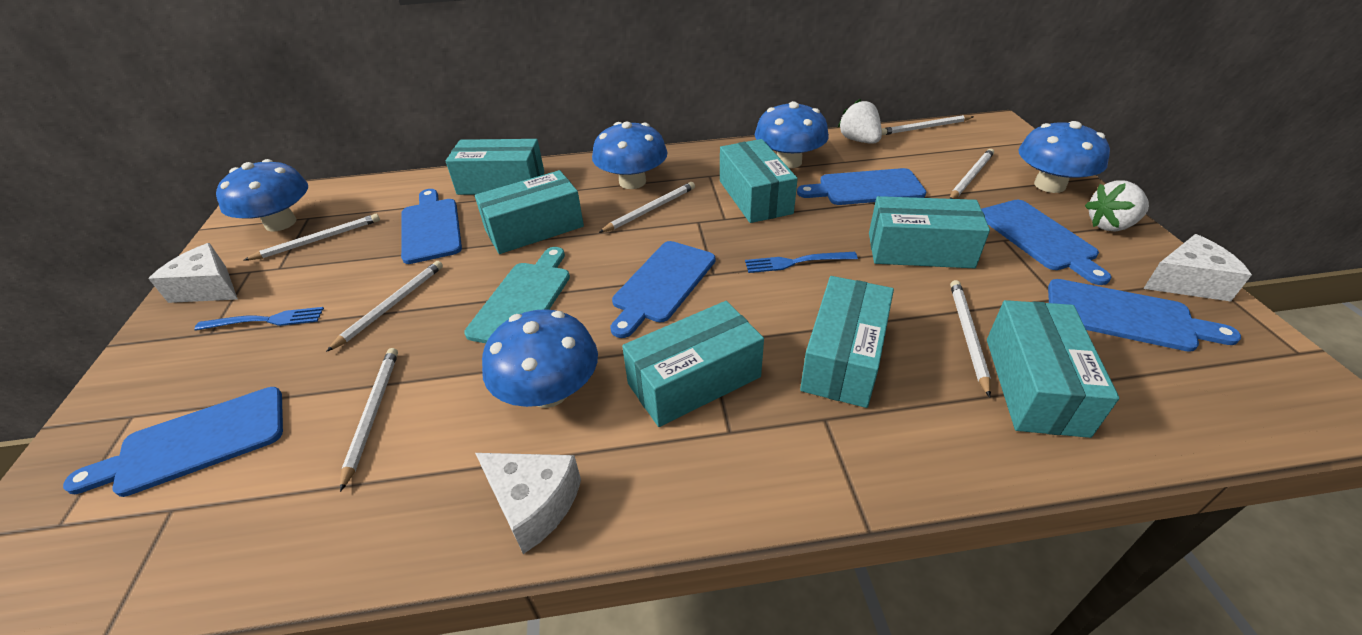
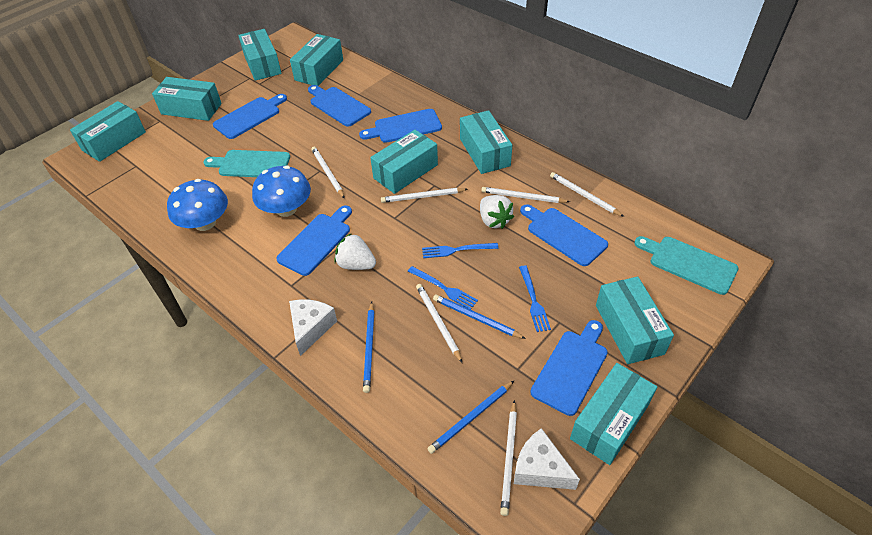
blue fork: 2 -> 3
blue mushroom: 5 -> 2
blue pencil: 0 -> 3
turquoise box: 7 -> 8
turquoise cutting board: 1 -> 2
white cheese: 3 -> 2
white pencil: 7 -> 6

